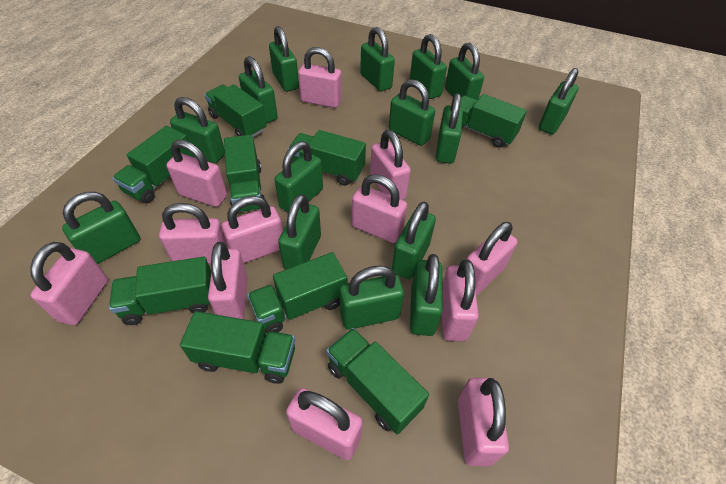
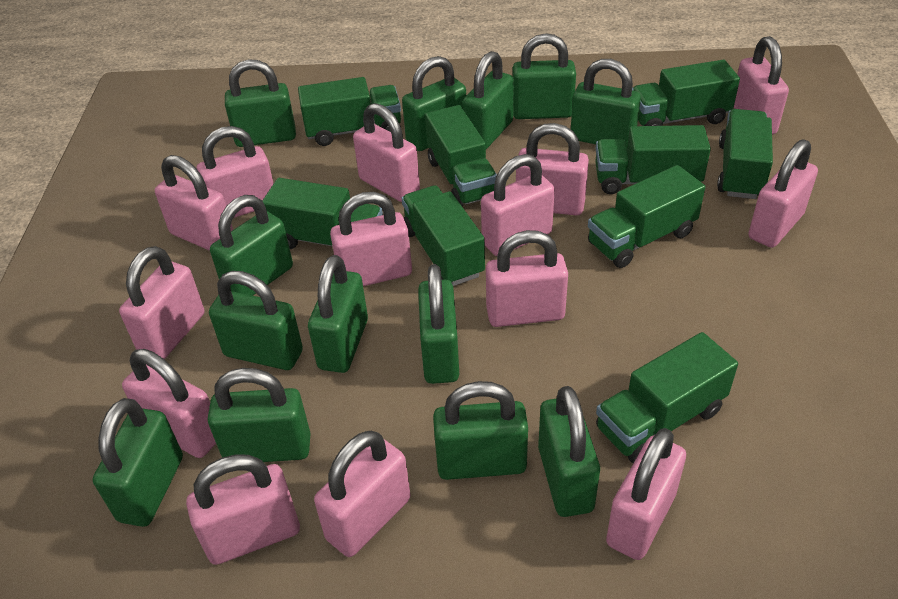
green padlock: 15 -> 13
pink padlock: 12 -> 14

